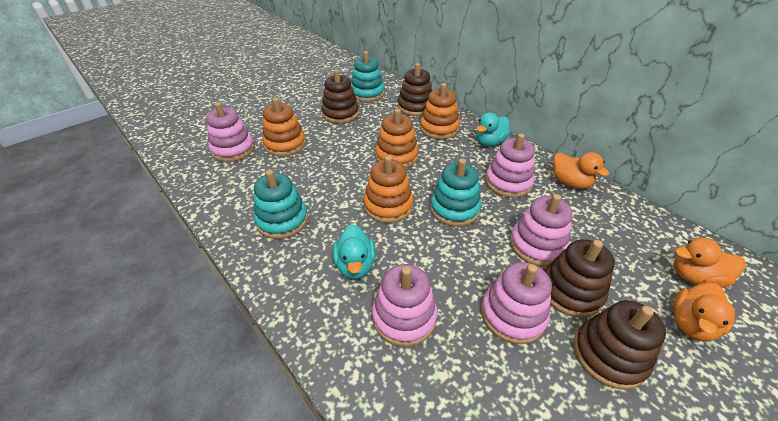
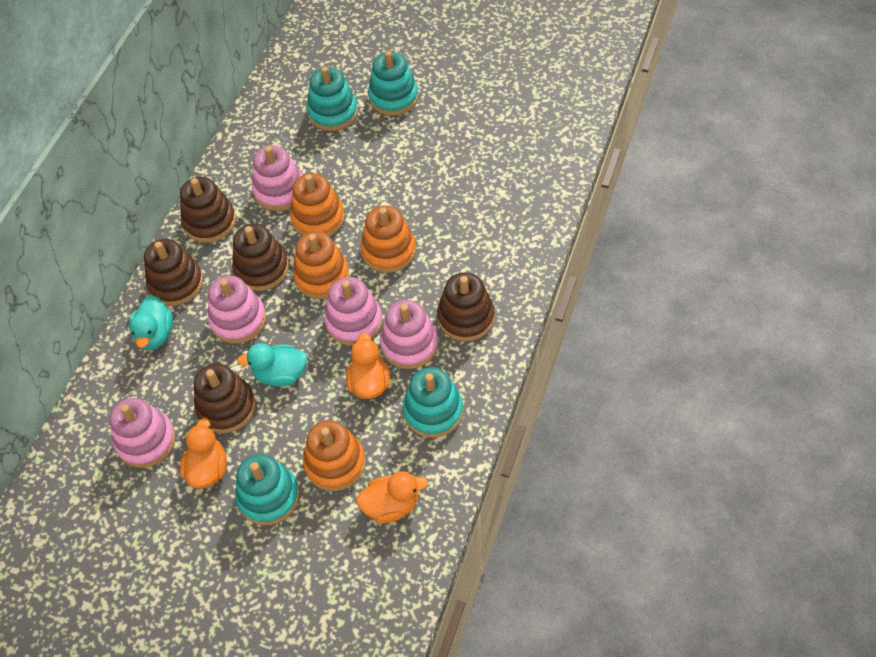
brown stacking toy: 4 -> 5
turquoise stacking toy: 3 -> 4

